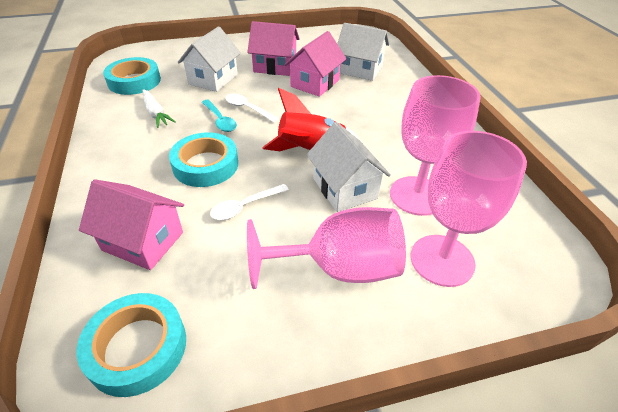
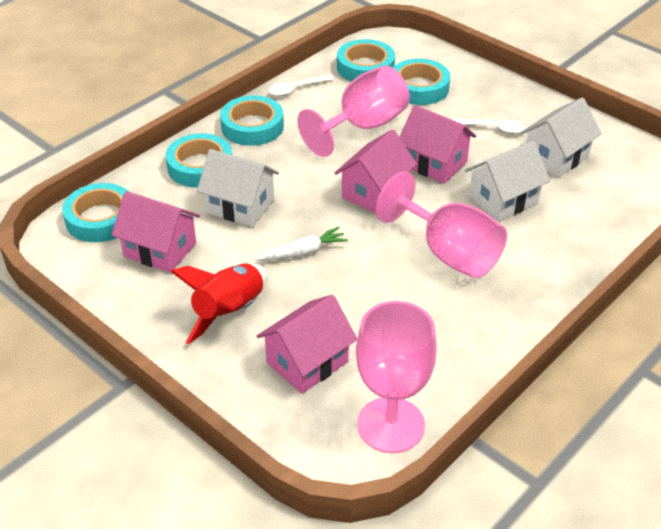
pink house: 3 -> 4
turquoise spoon: 1 -> 0
turquoise tape: 3 -> 5

